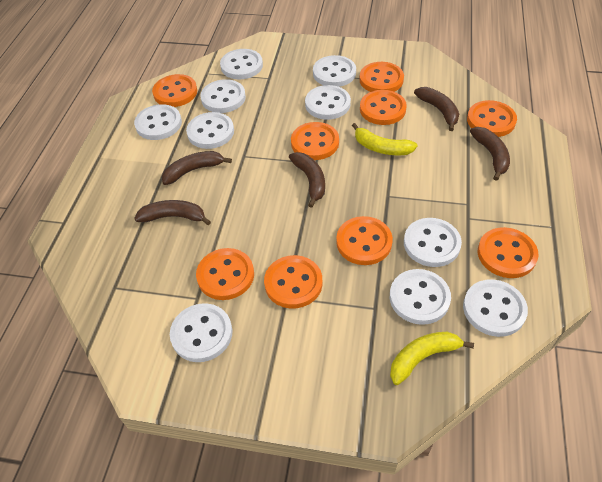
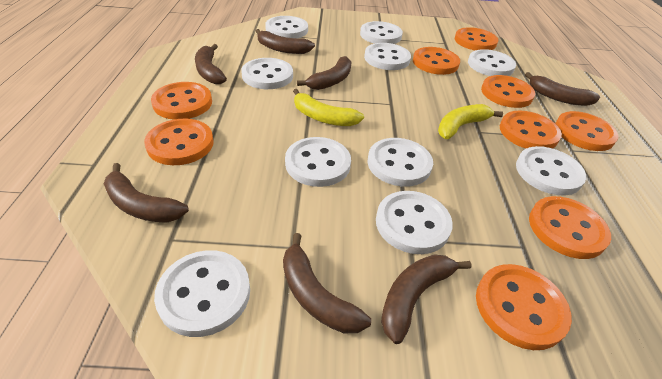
brown banana: 5 -> 7

